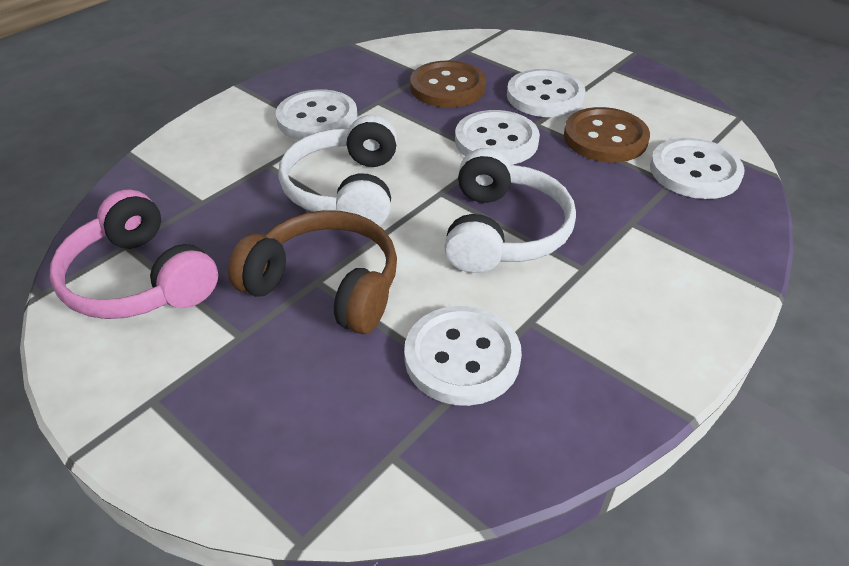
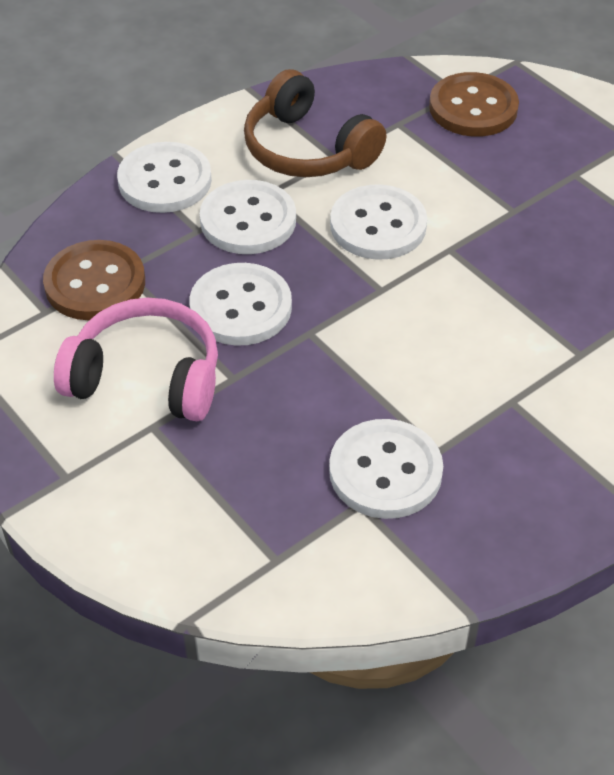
white headphones: 2 -> 0

